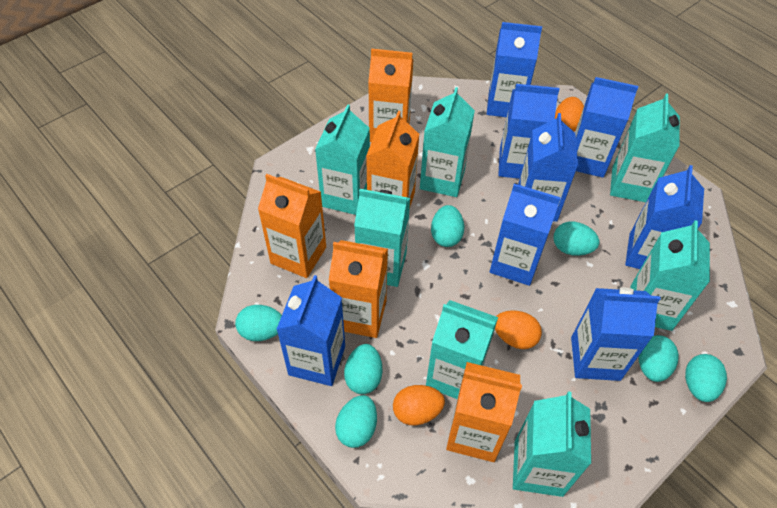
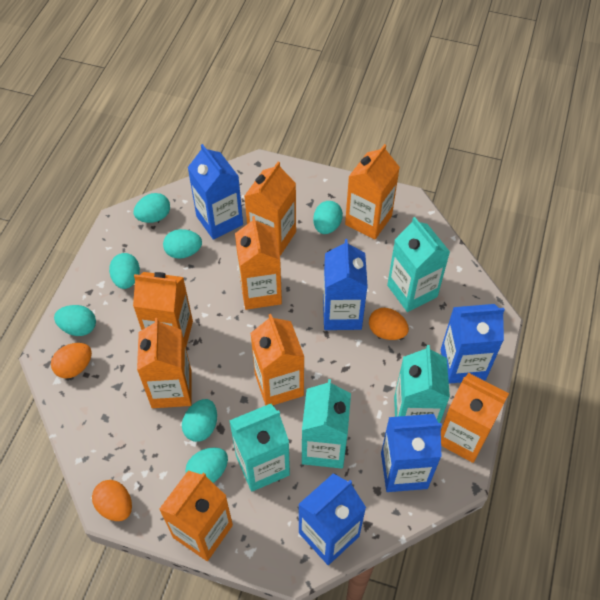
blue carton: 8 -> 5
orange carton: 5 -> 8
turquoise carton: 7 -> 4

